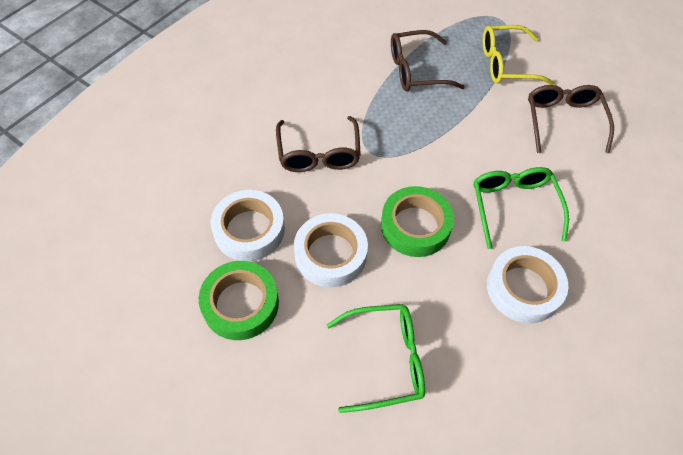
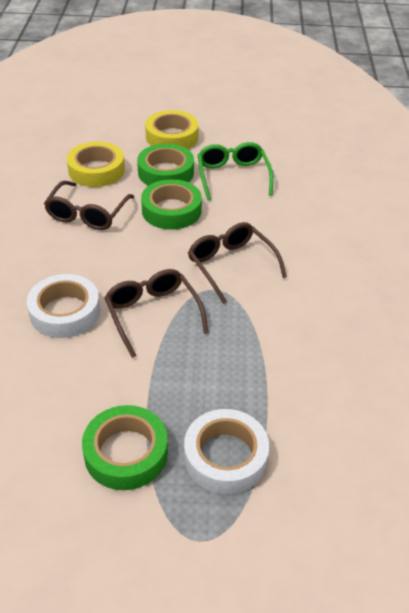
green glasses: 2 -> 1
green tape: 2 -> 3
white tape: 3 -> 2
yellow glasses: 1 -> 0
yellow tape: 0 -> 2

